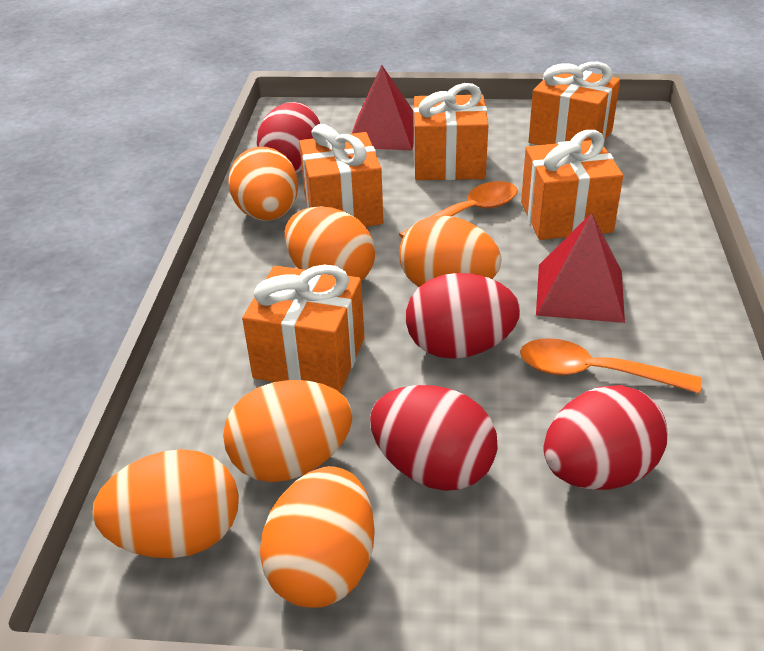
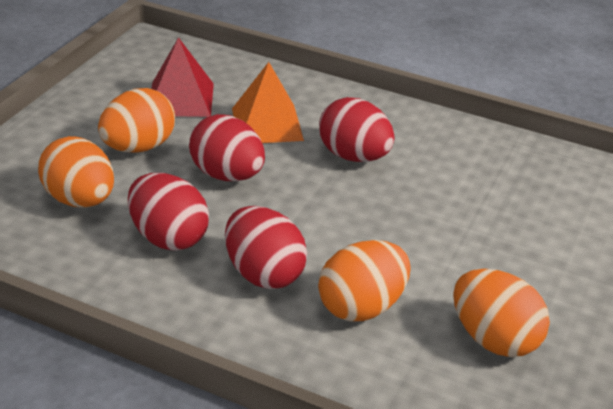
orange egg: 6 -> 4
orange gift: 5 -> 0
orange pyramid: 0 -> 1
orange spoon: 2 -> 0
red pyramid: 2 -> 1

